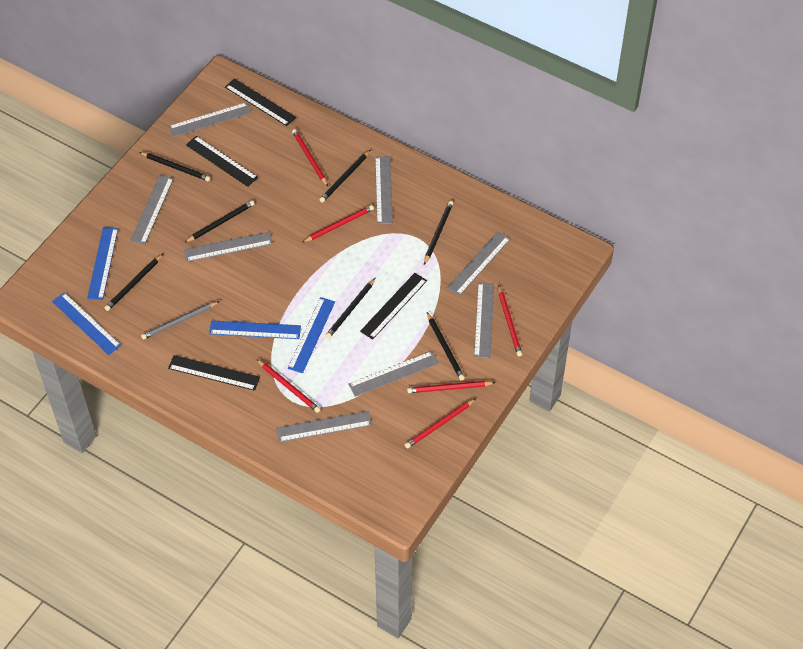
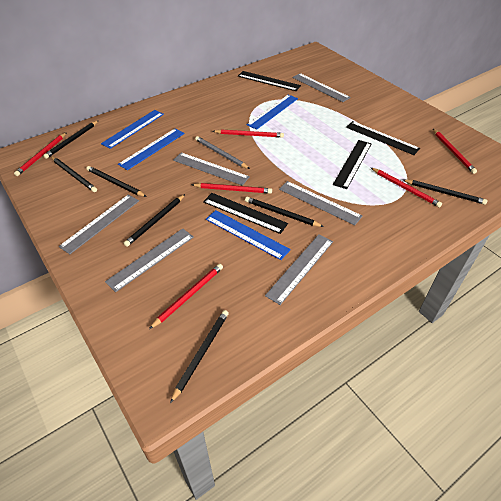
grey ruler: 8 -> 6

